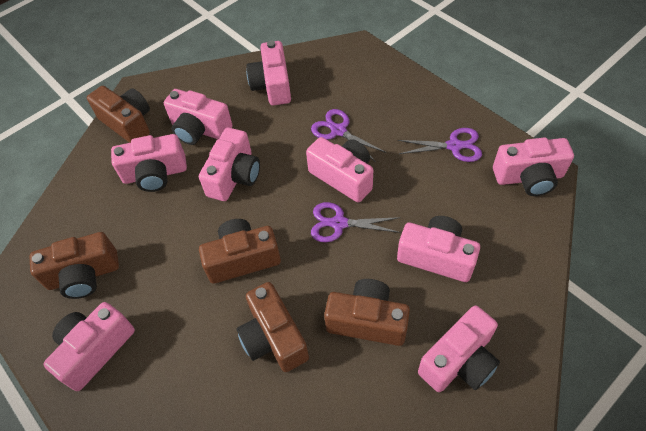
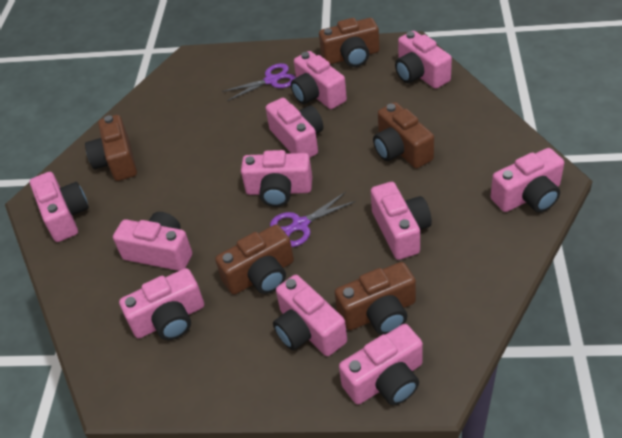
pink camera: 9 -> 11
purple scissors: 3 -> 2

